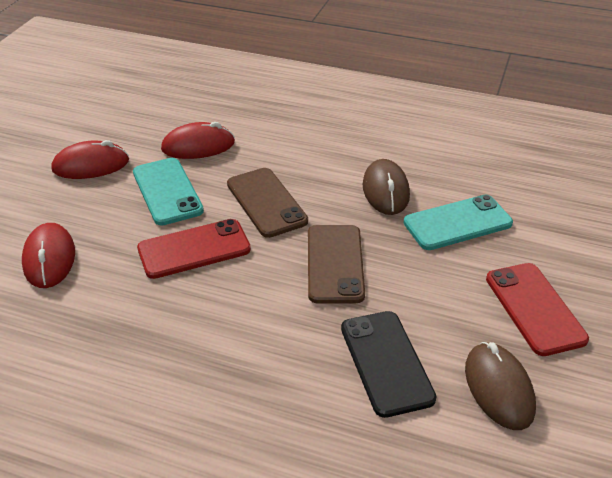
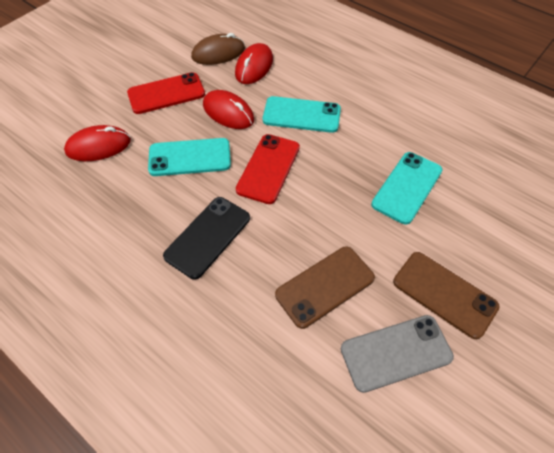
brown mouse: 2 -> 1
grey phone: 0 -> 1
turquoise phone: 2 -> 3

